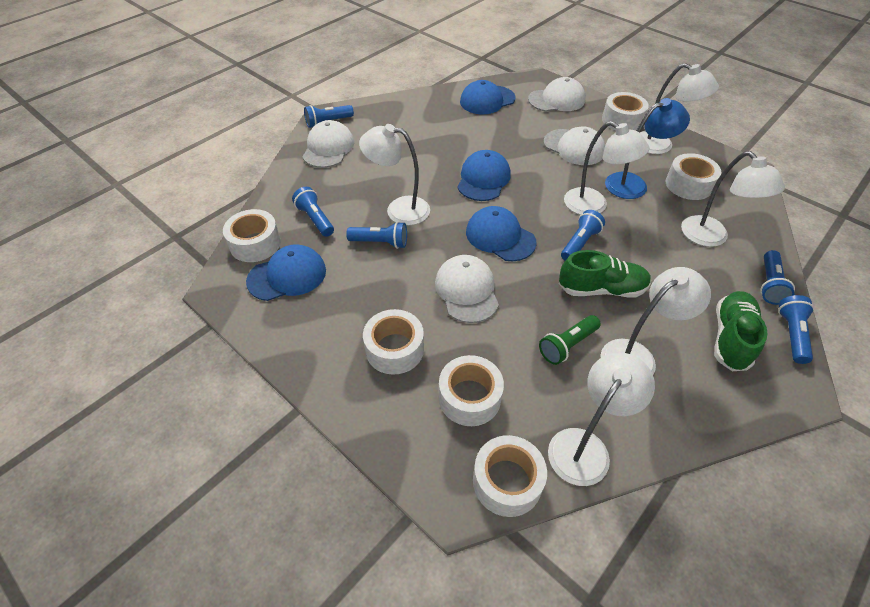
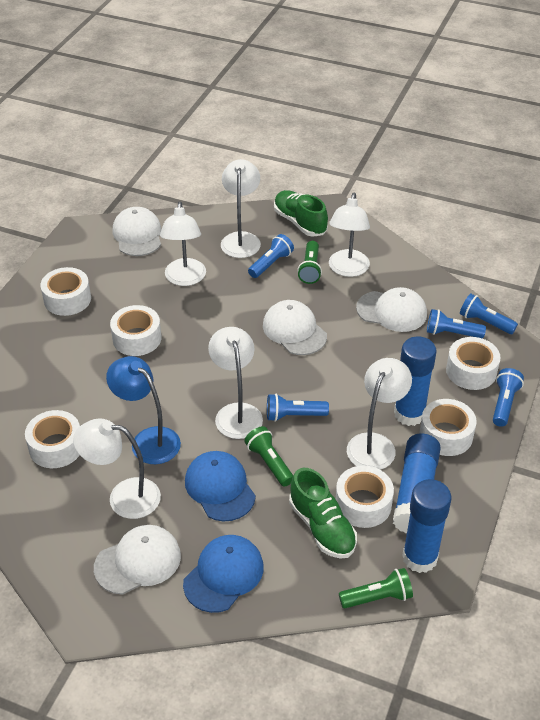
blue cap: 4 -> 2
blue flashlight: 6 -> 5
blue glue stick: 0 -> 3
green flashlight: 1 -> 3

